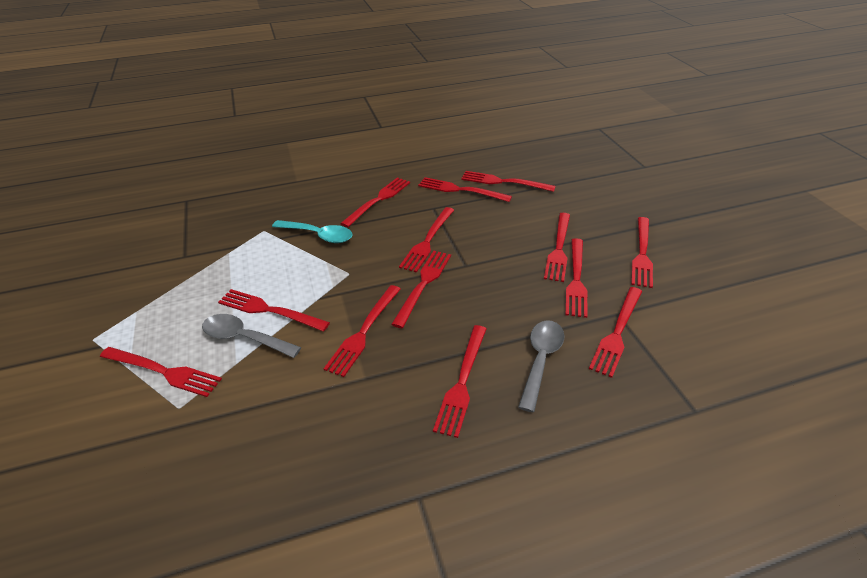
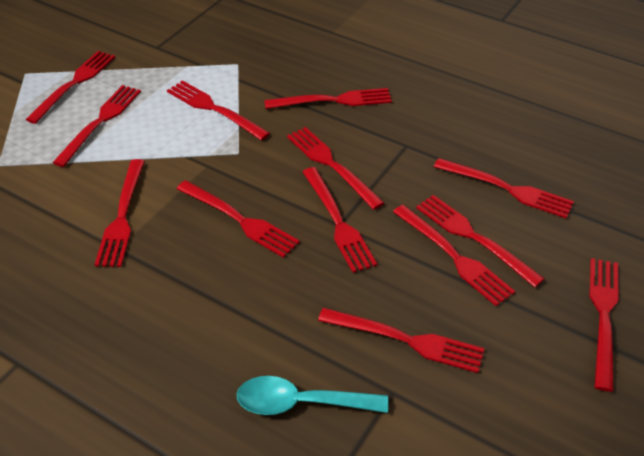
grey spoon: 2 -> 0

